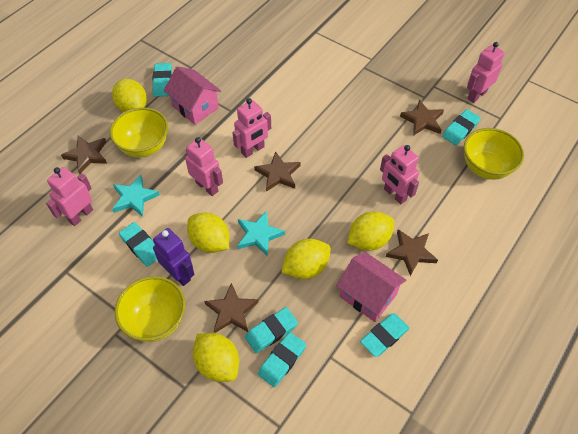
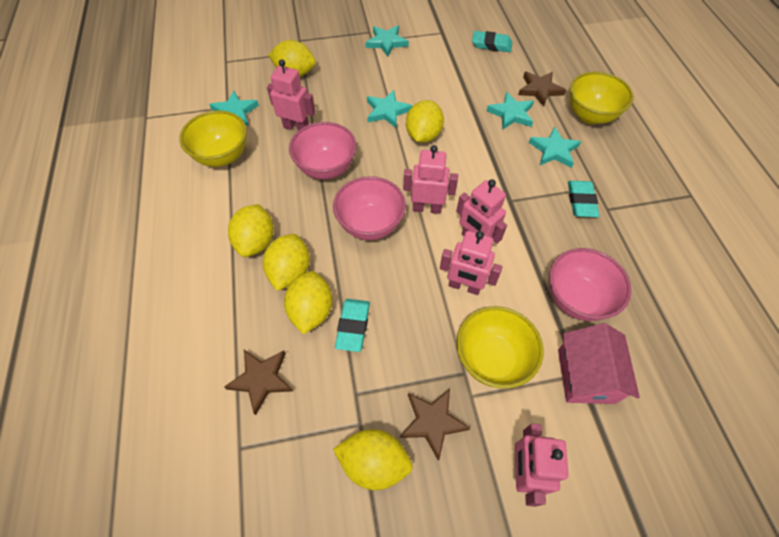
brown star: 5 -> 3
pink bowl: 0 -> 3
pink house: 2 -> 1
purple robot: 1 -> 0
turquoise eraser: 6 -> 3
turquoise star: 2 -> 5
yellow lemon: 5 -> 6

